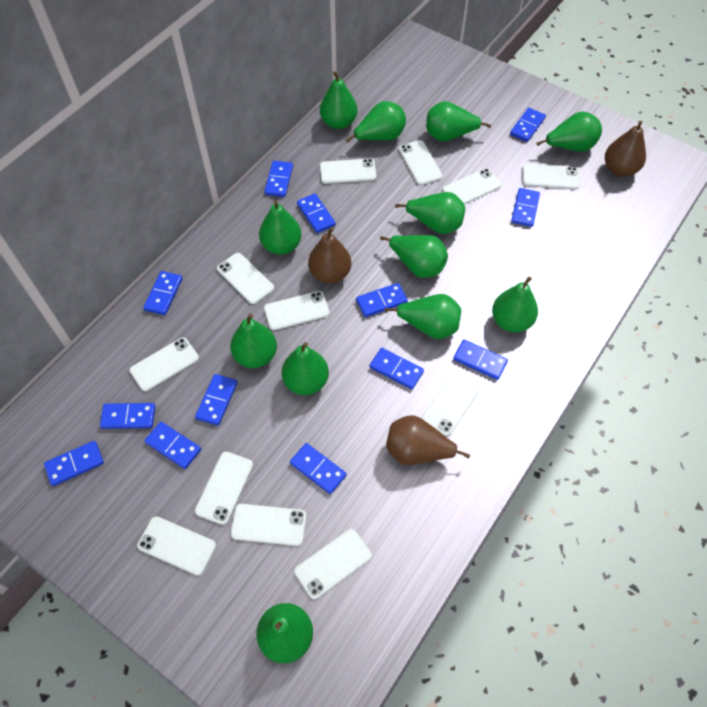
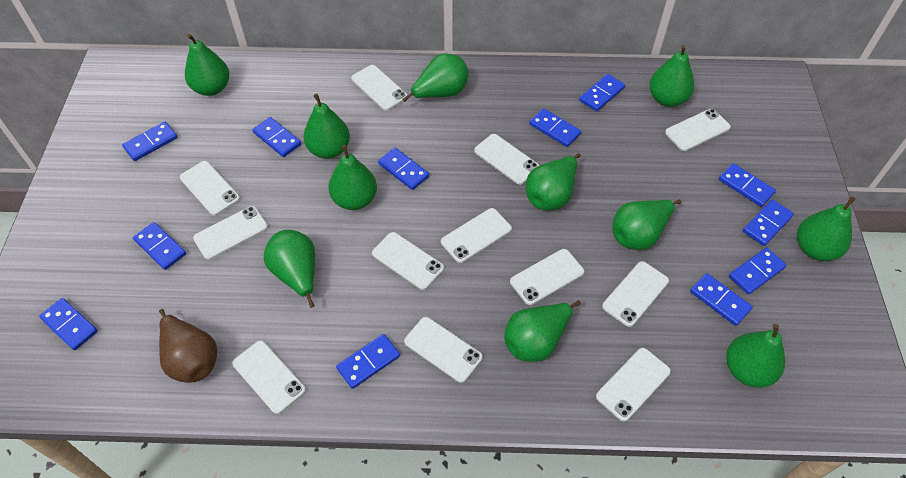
blue domino: 13 -> 12
brown pear: 3 -> 1
green pear: 12 -> 11

